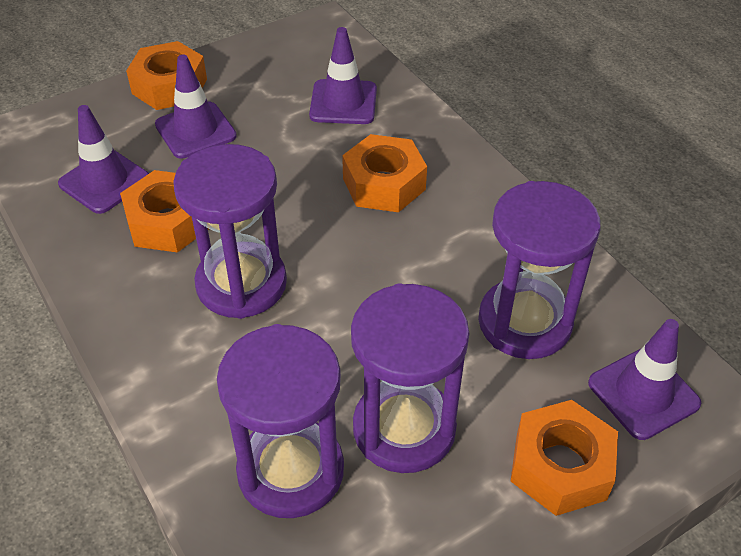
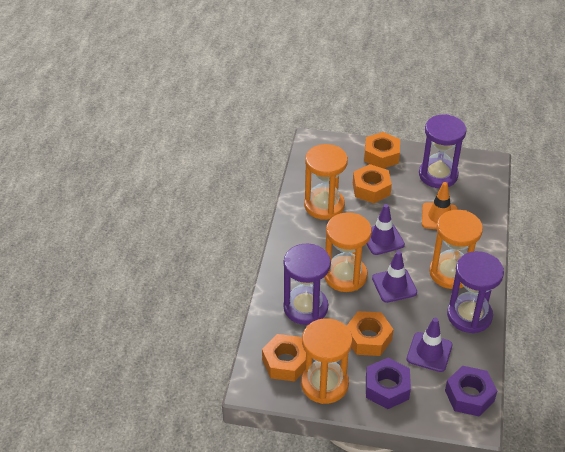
orange hourglass: 0 -> 4
orange traffic cone: 0 -> 1
purple hourglass: 4 -> 3
purple nut: 0 -> 2
purple traffic cone: 4 -> 3

